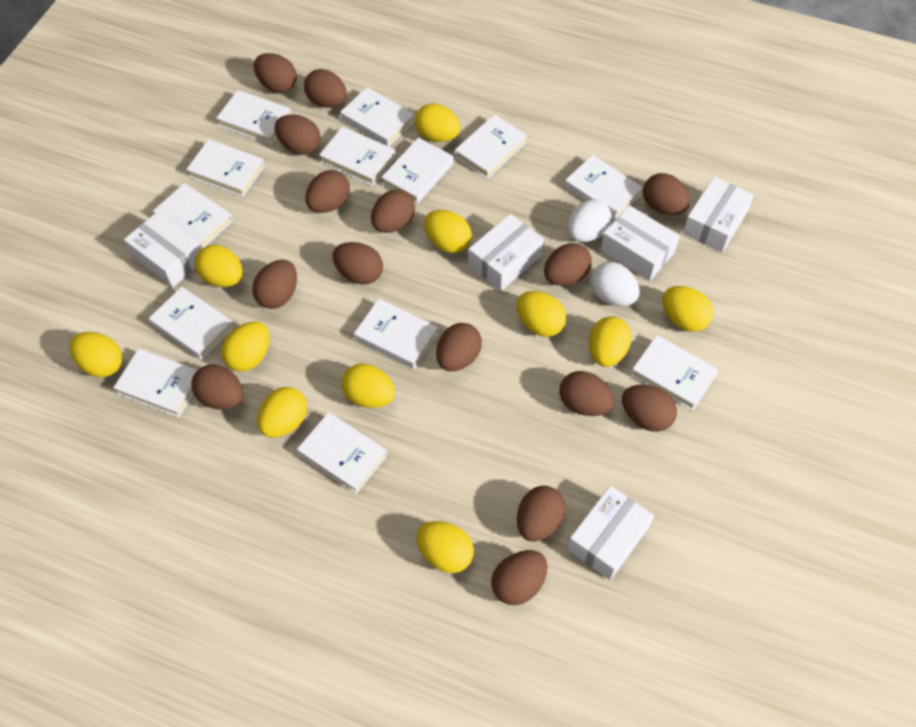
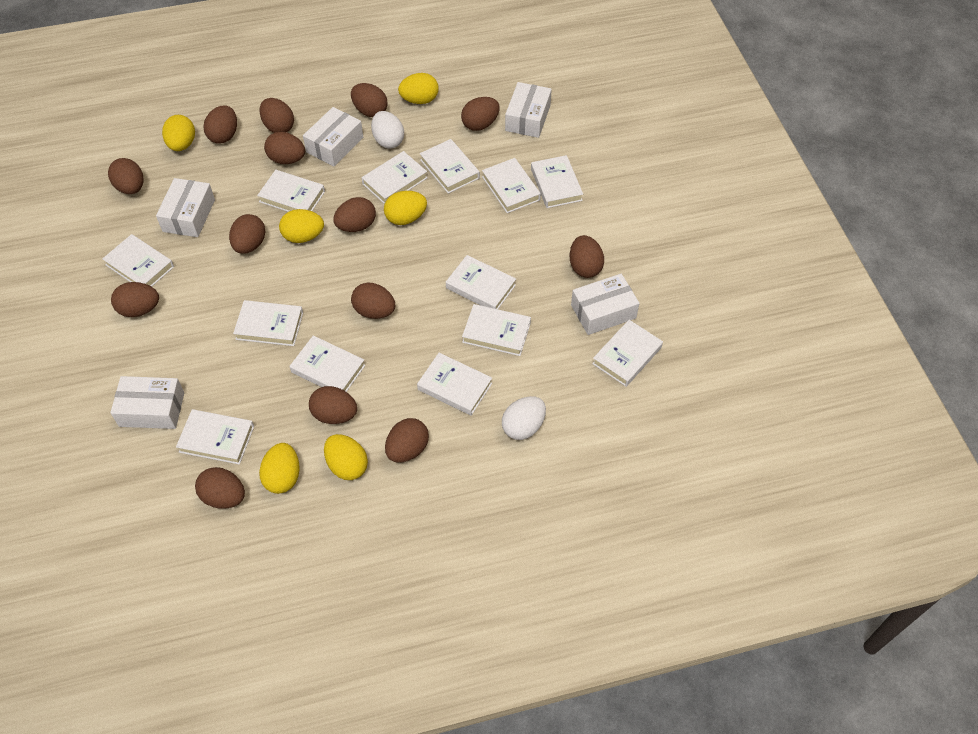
brown egg: 15 -> 14
yellow egg: 11 -> 6

